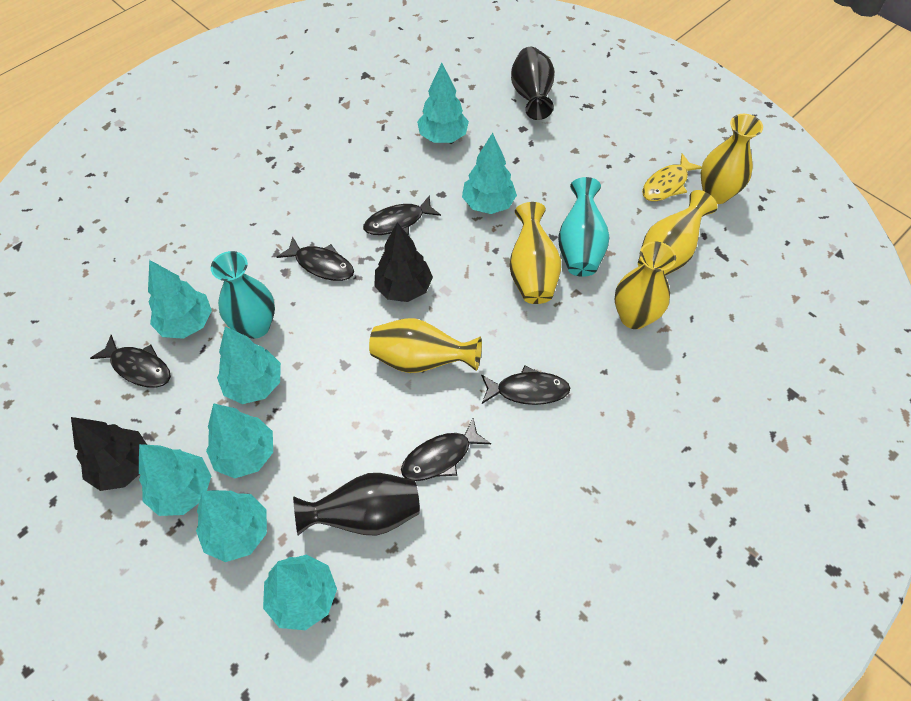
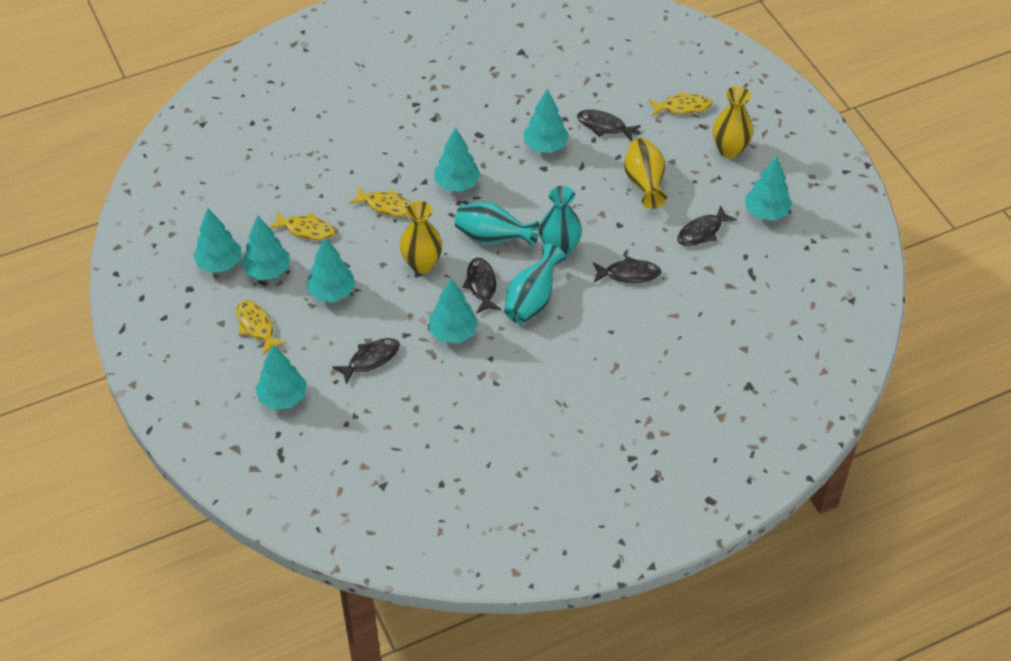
black tree: 2 -> 0
black vase: 2 -> 0
turquoise vase: 2 -> 3
yellow fish: 1 -> 4
yellow vase: 5 -> 3

